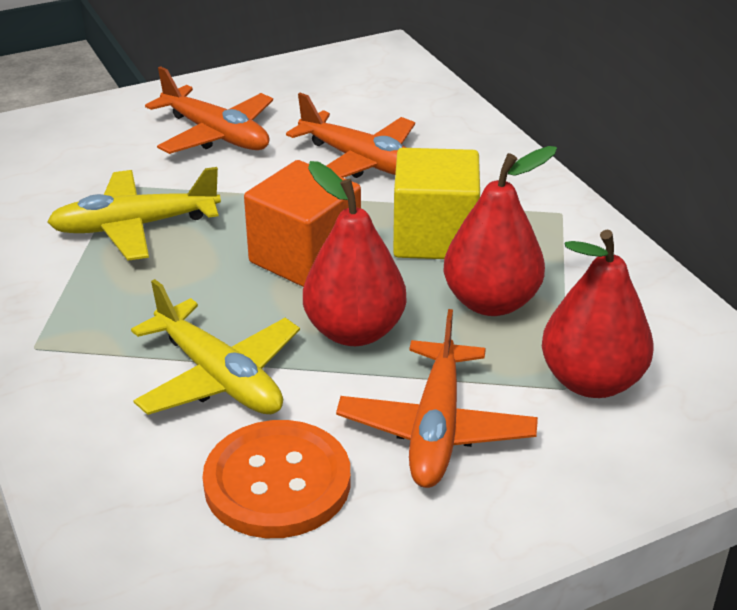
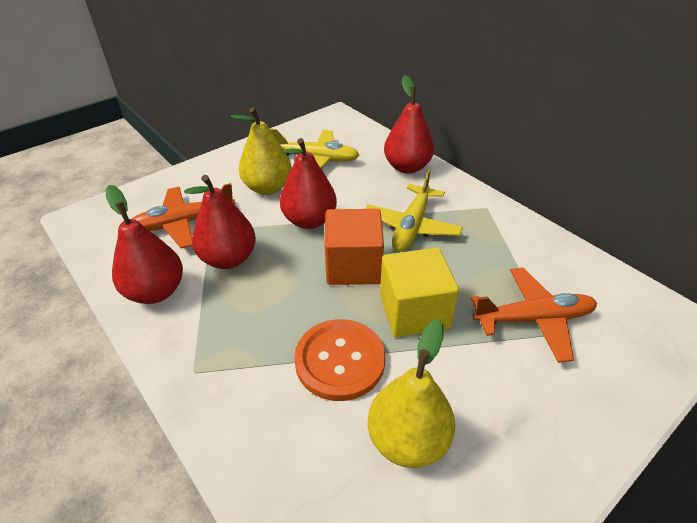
orange plane: 3 -> 2
red pear: 3 -> 4
yellow pear: 0 -> 2

